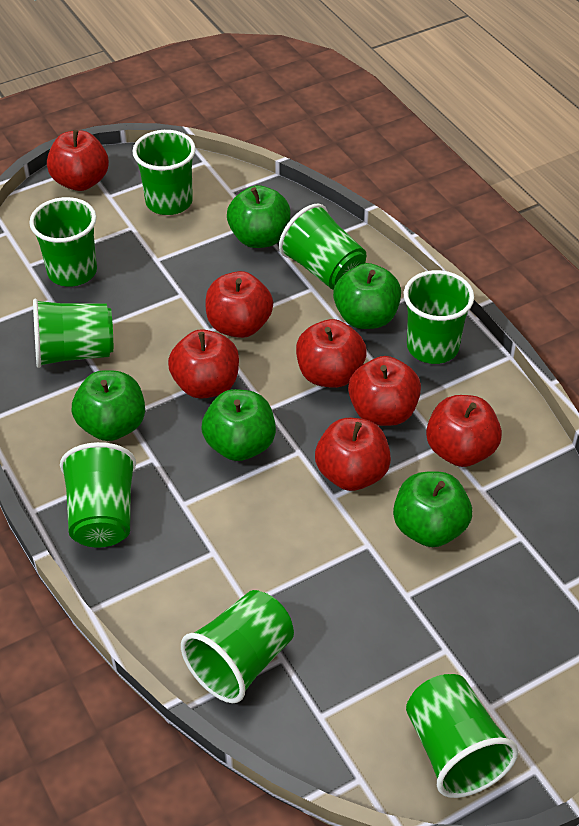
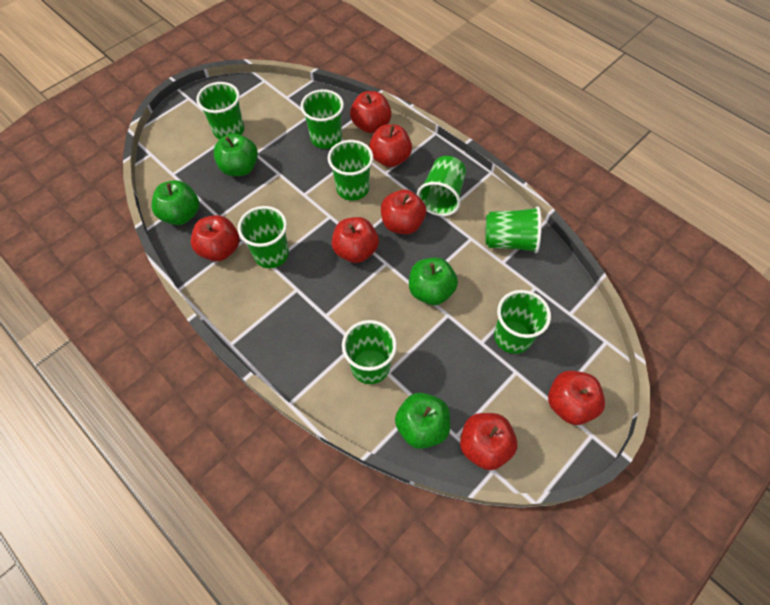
green apple: 5 -> 4

